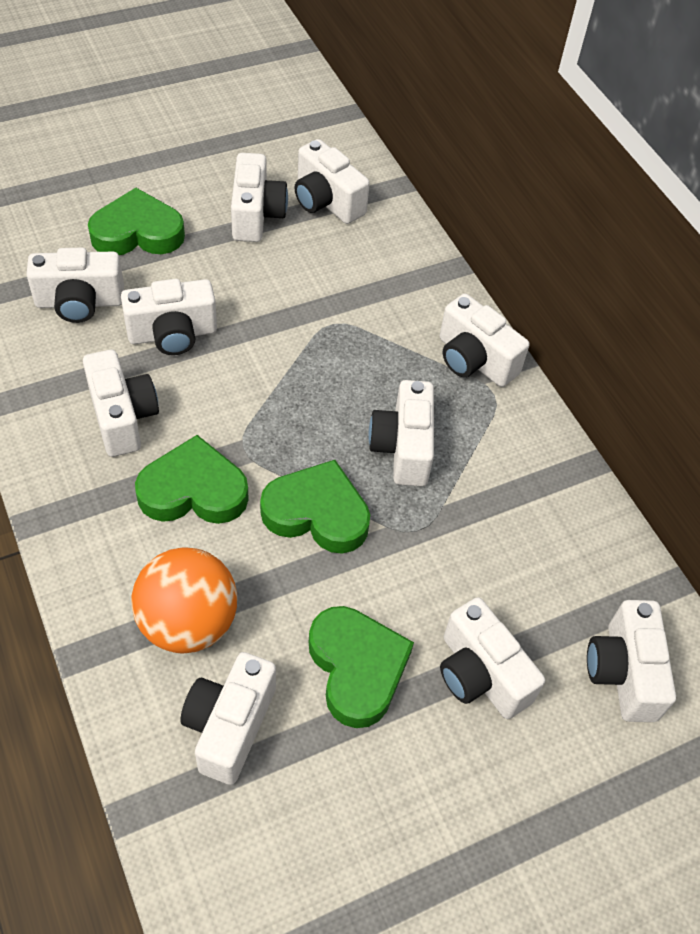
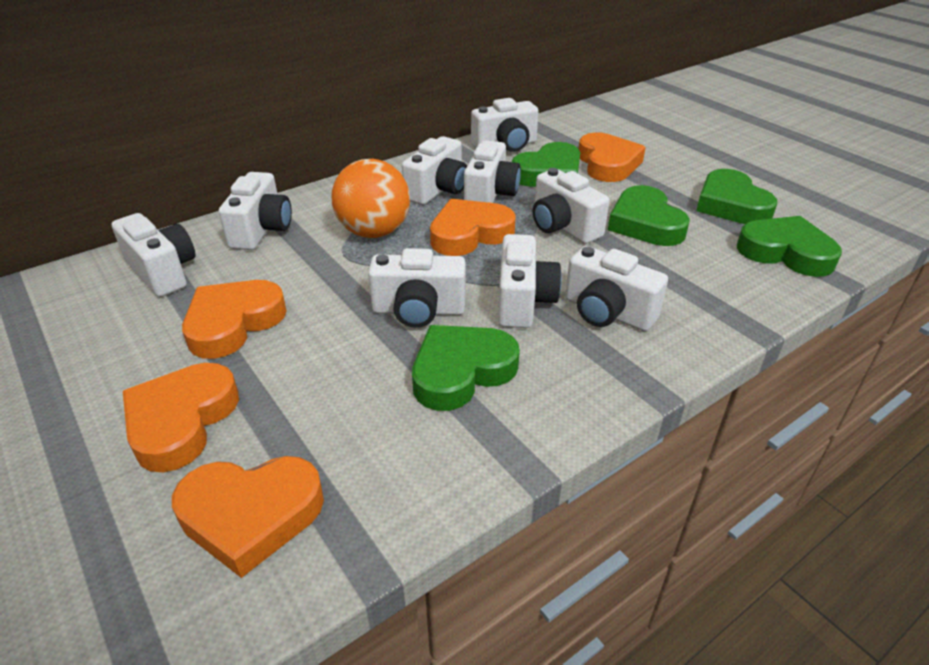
green heart: 4 -> 5
orange heart: 0 -> 5
white camera: 10 -> 9

